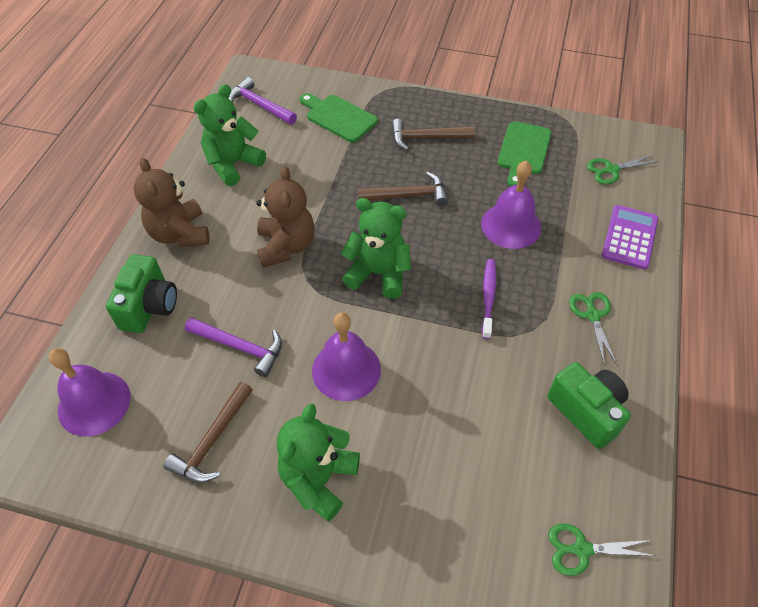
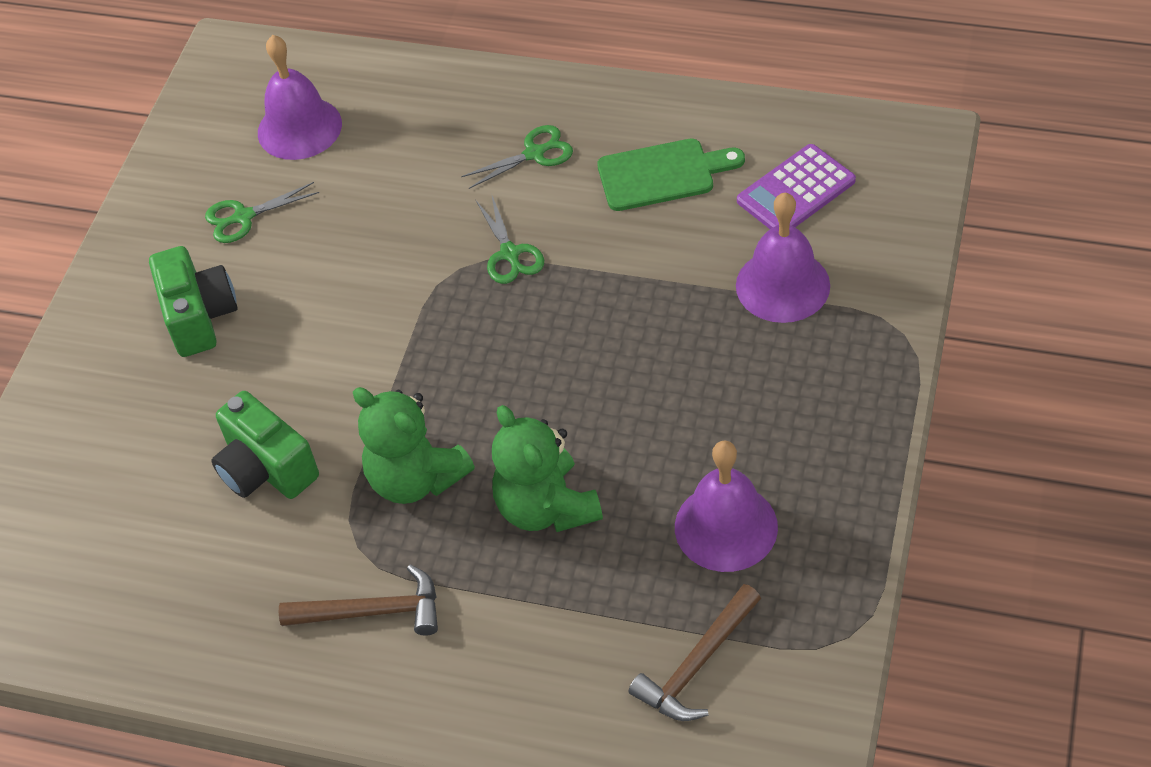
brown hammer: 3 -> 2
brown teddy bear: 2 -> 0
green cutting board: 2 -> 1
green teddy bear: 3 -> 2
purple hammer: 2 -> 0
purple toothbrush: 1 -> 0

